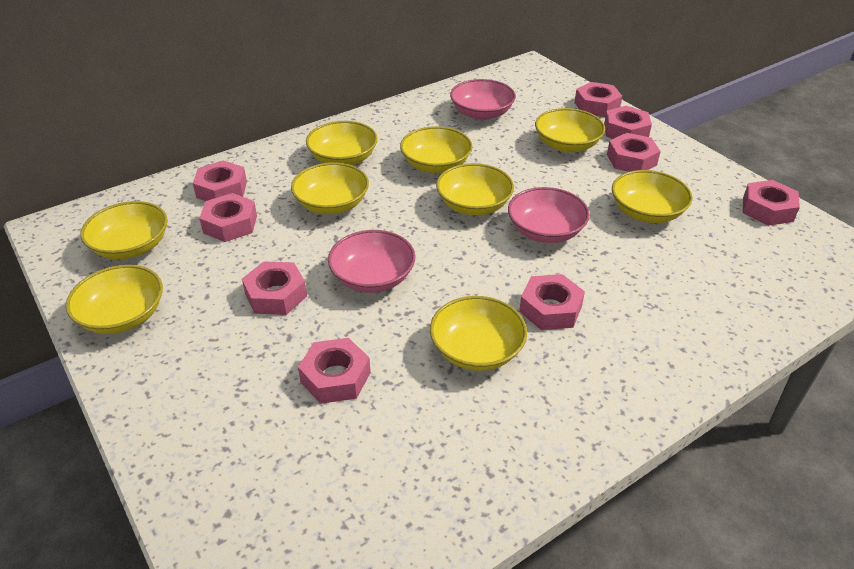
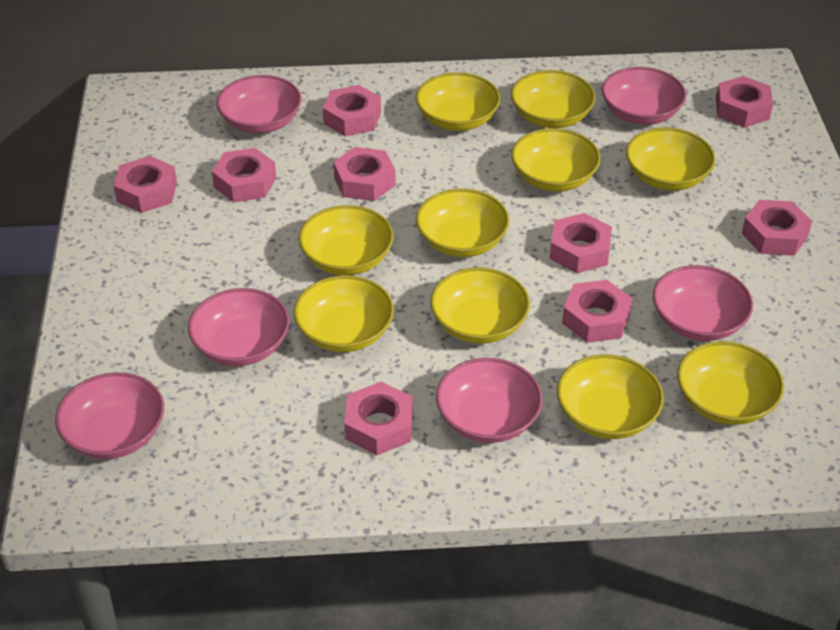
pink bowl: 3 -> 6
yellow bowl: 9 -> 10

